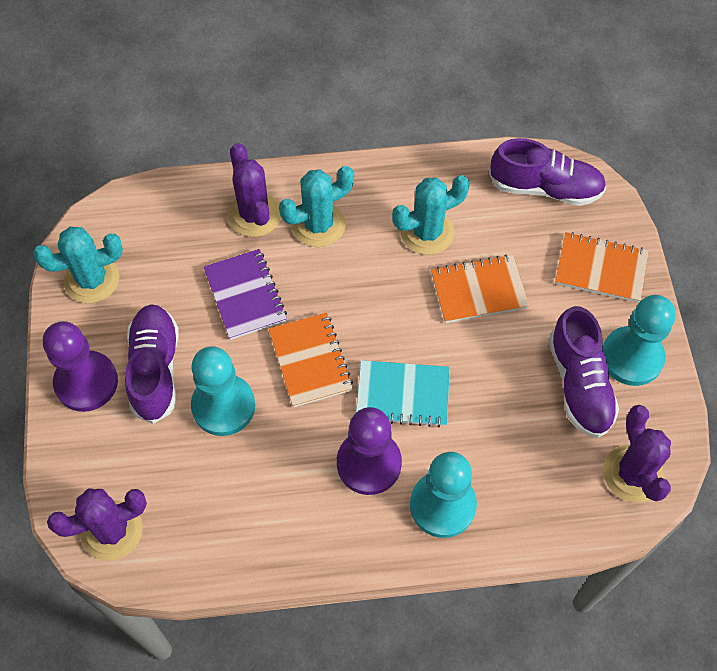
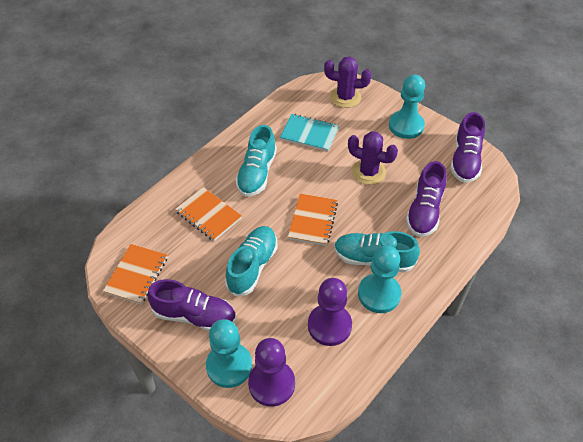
purple cactus: 3 -> 2
purple notebook: 1 -> 0
turquoise cactus: 3 -> 0
turquoise shoe: 0 -> 3

